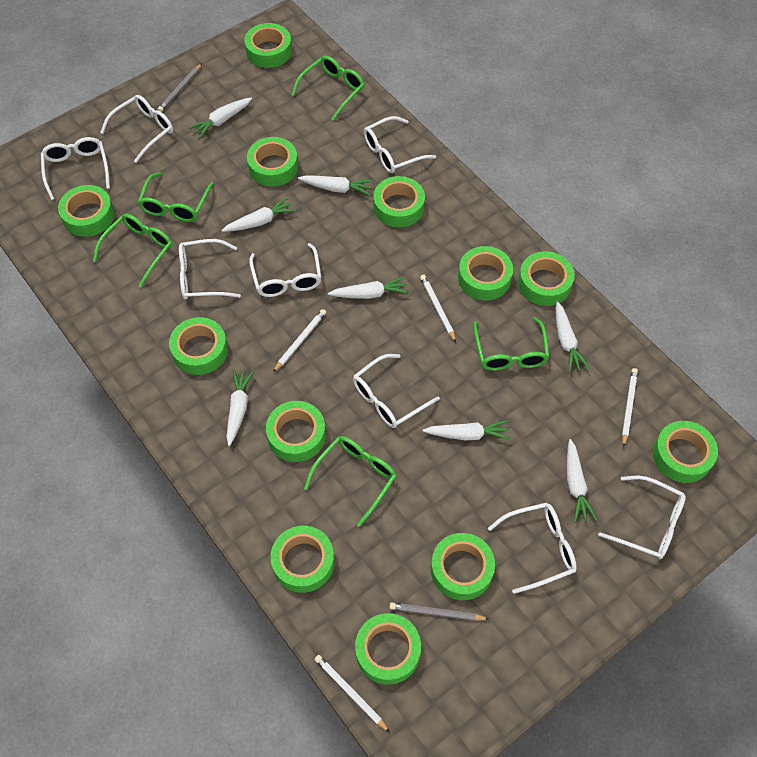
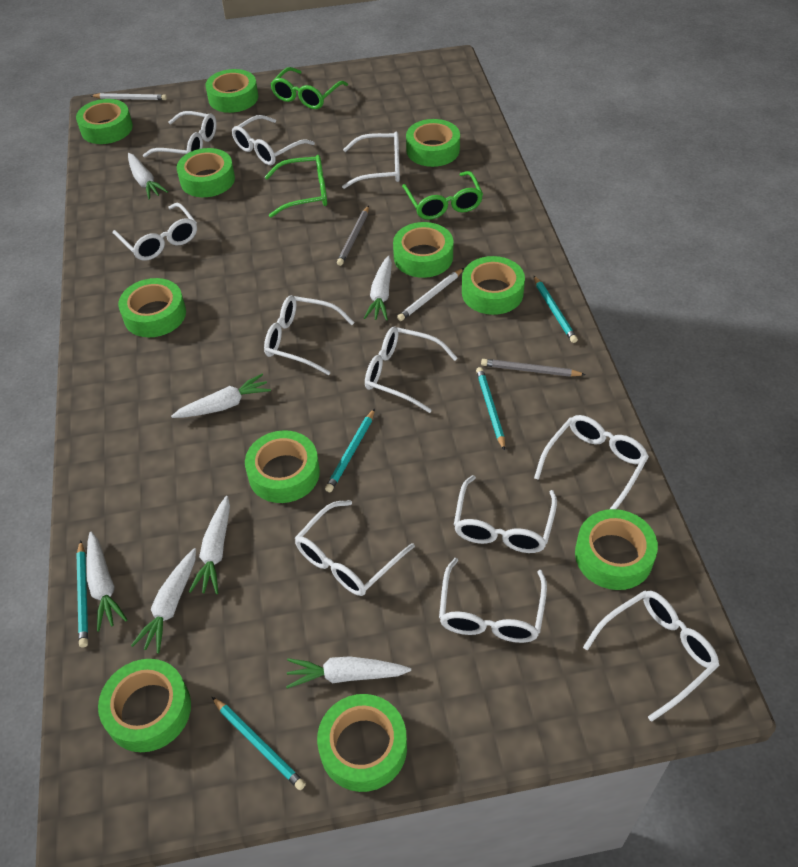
green glasses: 5 -> 3
green tape: 12 -> 11
turquoise pencil: 0 -> 5
white carrot: 8 -> 7
white glasses: 8 -> 11
white pencil: 4 -> 2

